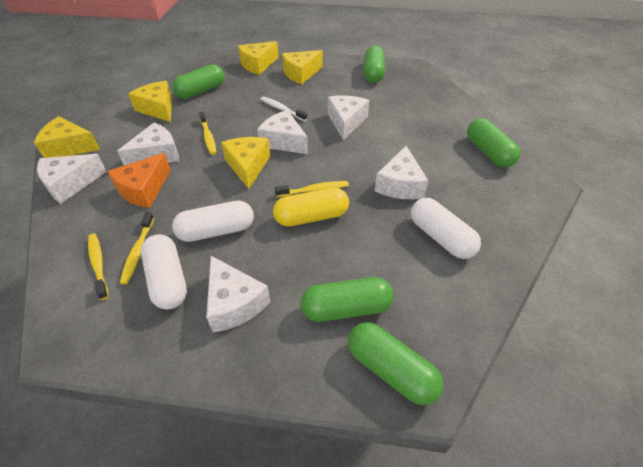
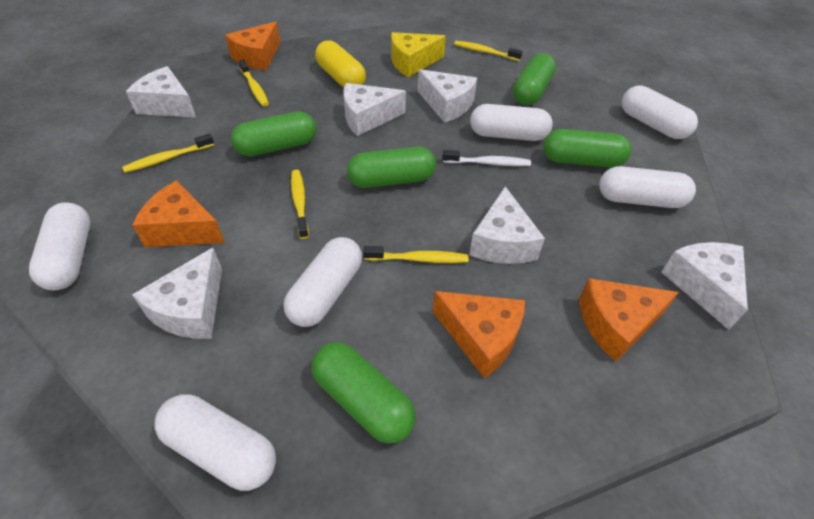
orange cheese: 1 -> 4
white capsule: 3 -> 6
yellow cheese: 5 -> 1
yellow toothbrush: 4 -> 5

